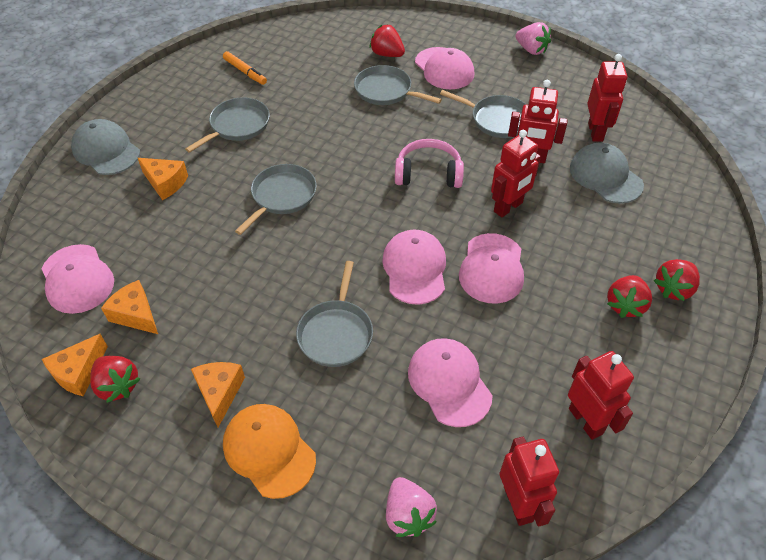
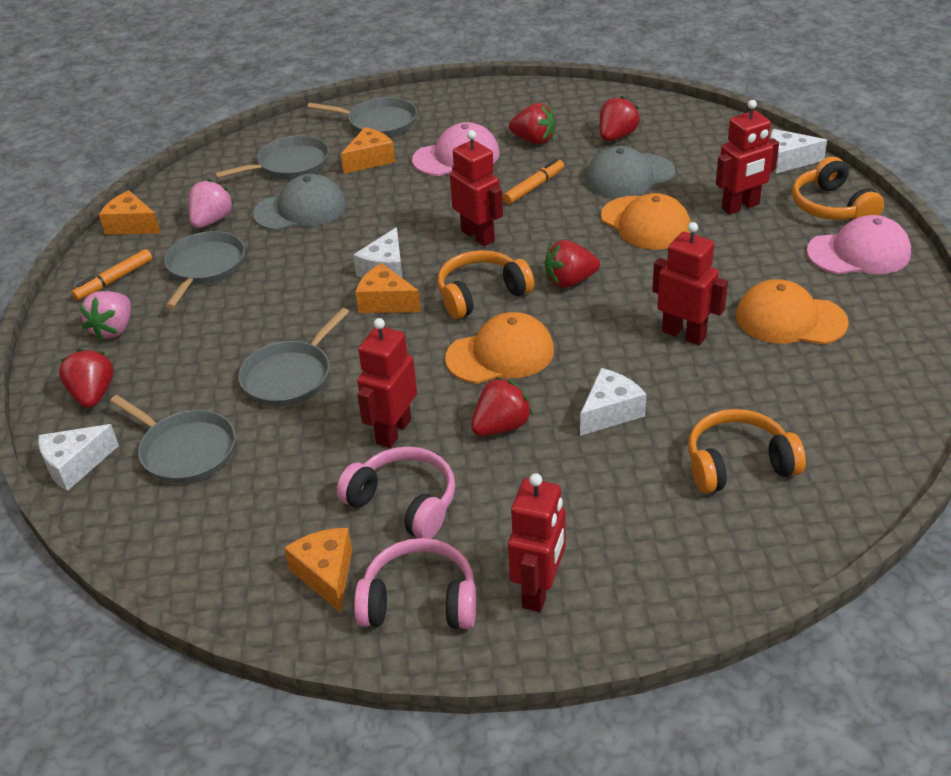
orange cap: 1 -> 3
orange headphones: 0 -> 3
orange marker: 1 -> 2
pink cap: 5 -> 2
pink headphones: 1 -> 2
red strawberry: 4 -> 5
white cheese: 0 -> 4

